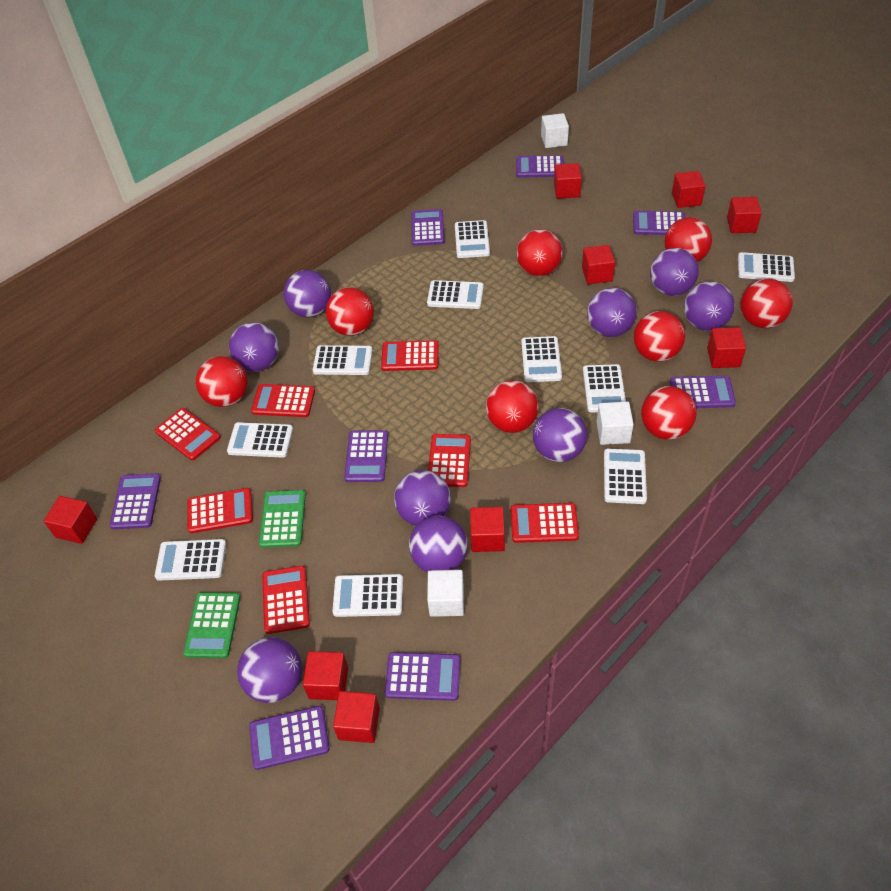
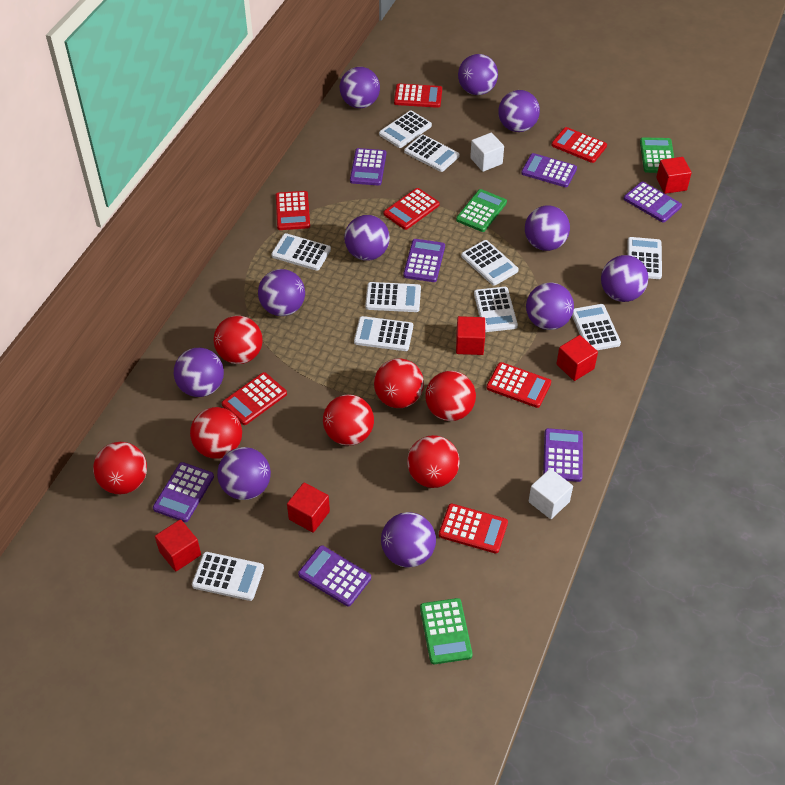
green calculator: 2 -> 3
purple ball: 9 -> 11
purple calculator: 8 -> 7
red ball: 8 -> 7
red cube: 9 -> 5
white cube: 3 -> 2

